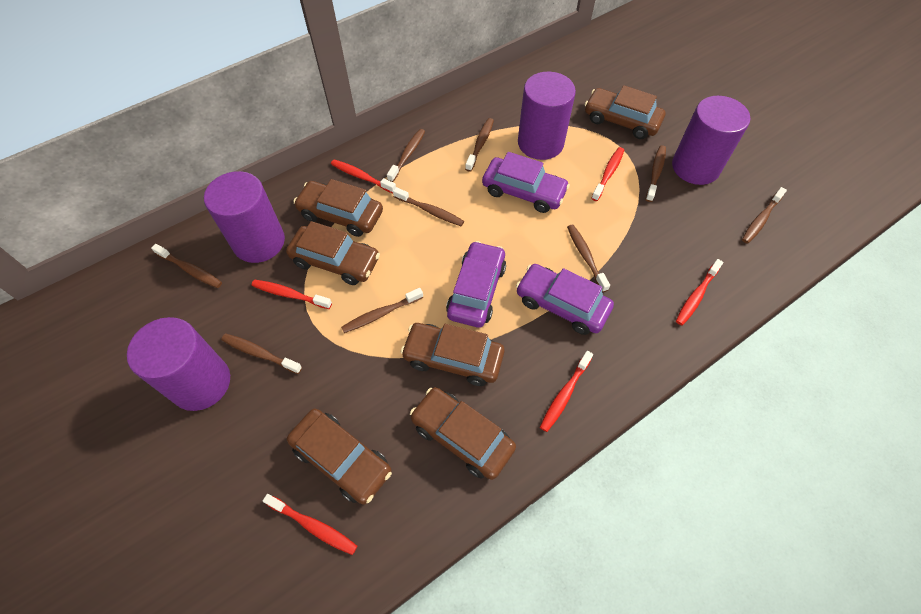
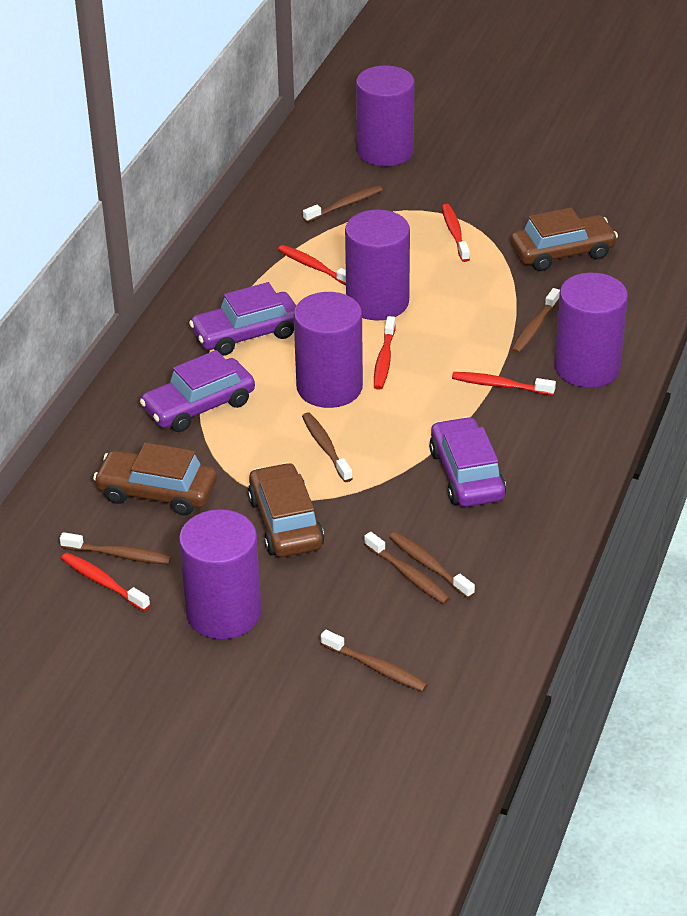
brown car: 6 -> 3
brown toothbrush: 9 -> 7
purple cylinder: 4 -> 5
red toothbrush: 6 -> 5

